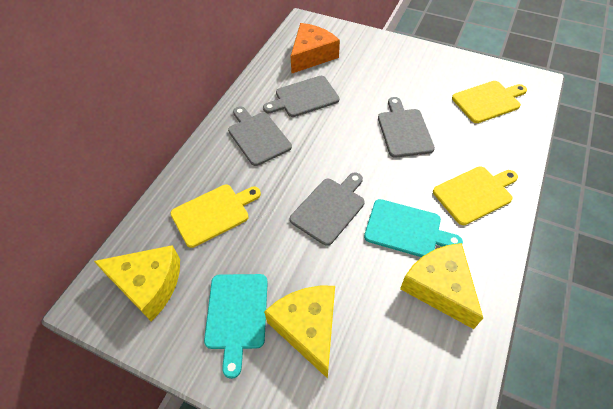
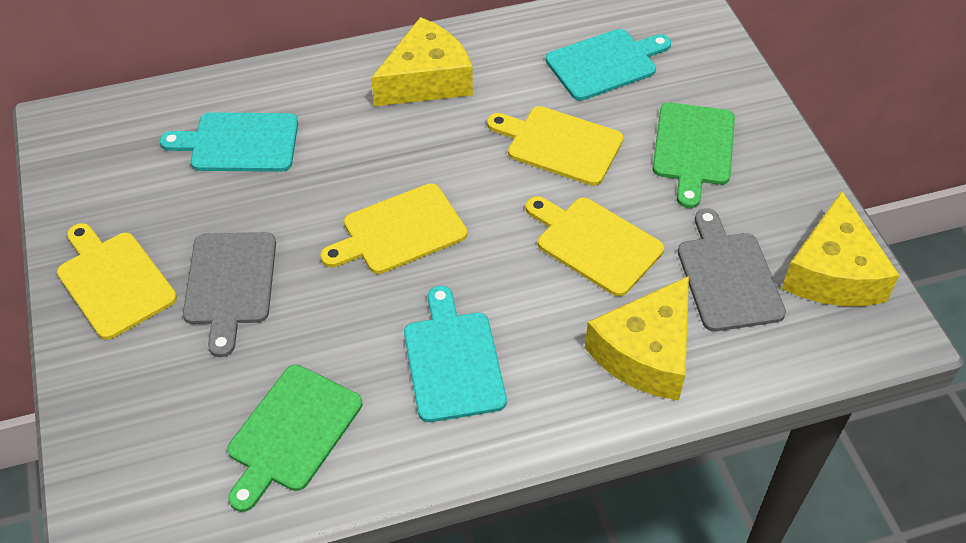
green cutting board: 0 -> 2
grey cutting board: 4 -> 2
orange cheese: 1 -> 0
turquoise cutting board: 2 -> 3
yellow cutting board: 3 -> 4

